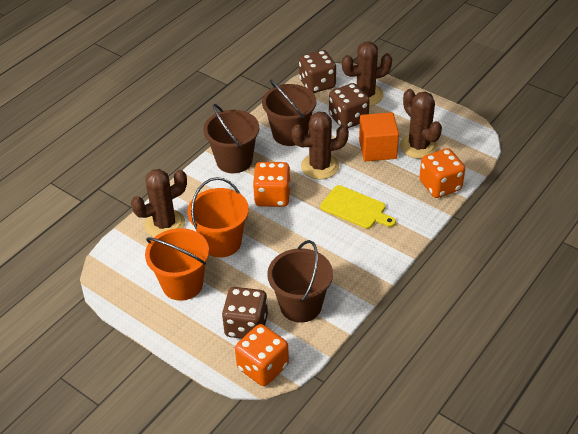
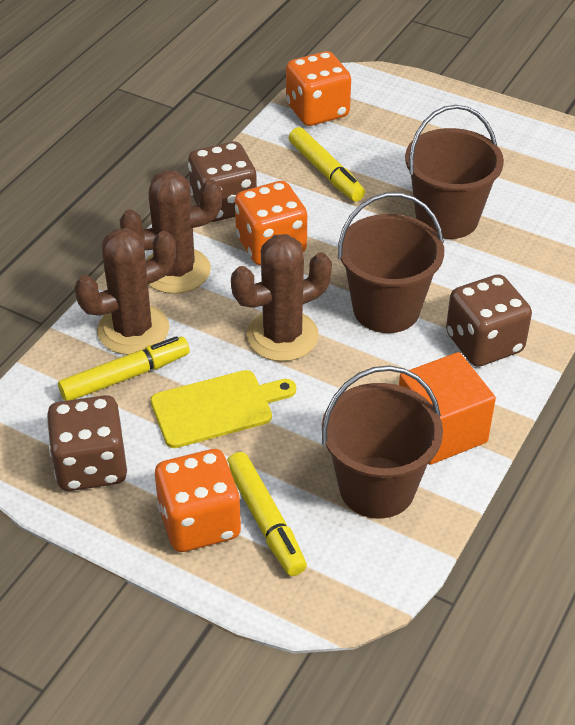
brown cactus: 4 -> 3
orange bucket: 2 -> 0
yellow marker: 0 -> 3

